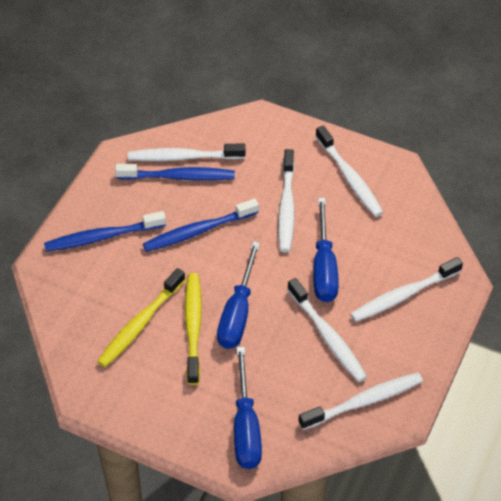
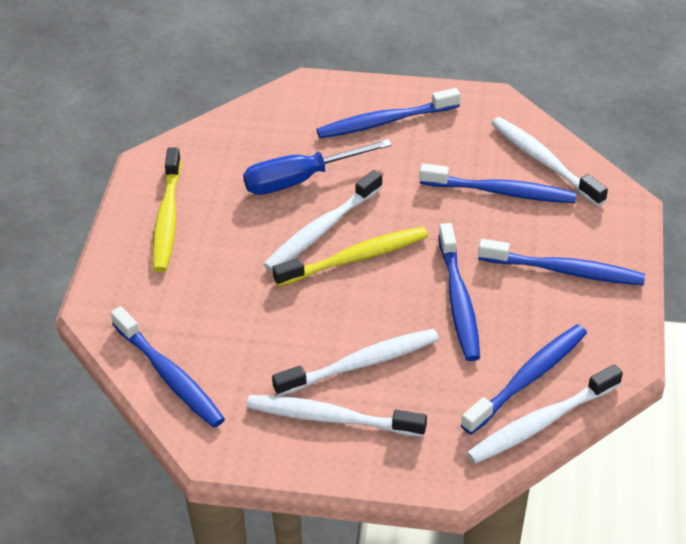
blue screwdriver: 3 -> 1
blue toothbrush: 3 -> 6
white toothbrush: 6 -> 5

